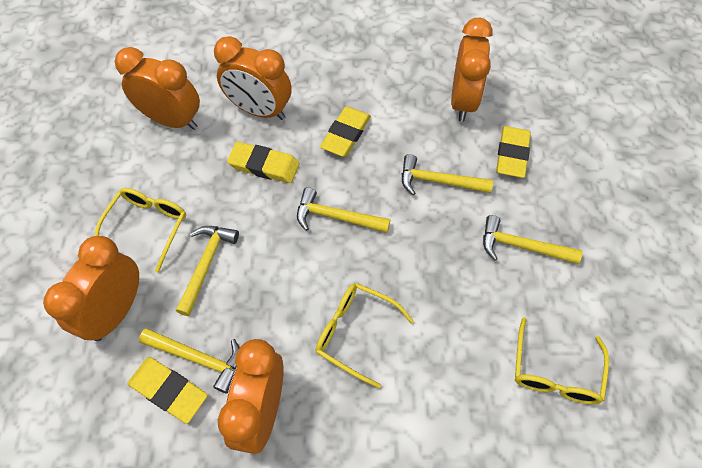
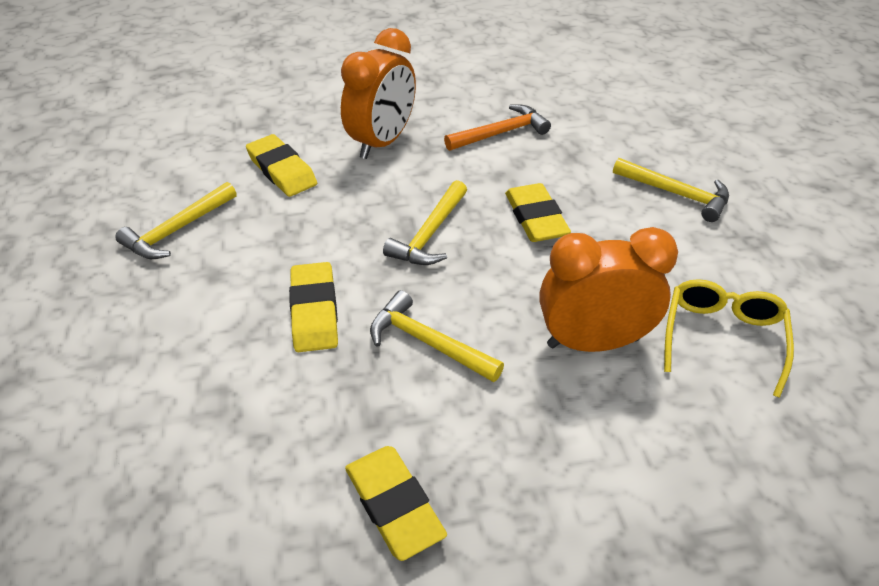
orange clock: 5 -> 2
orange hammer: 0 -> 1
yellow glasses: 3 -> 1
yellow hammer: 5 -> 4

